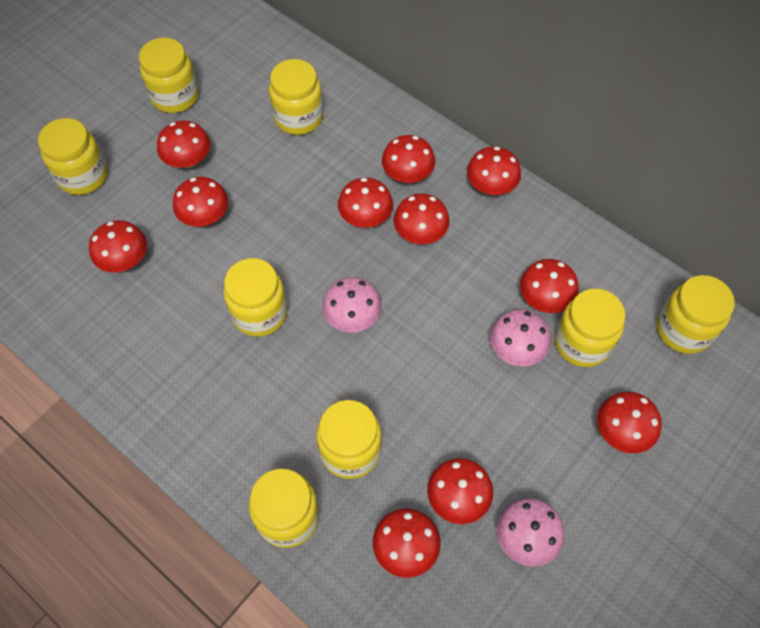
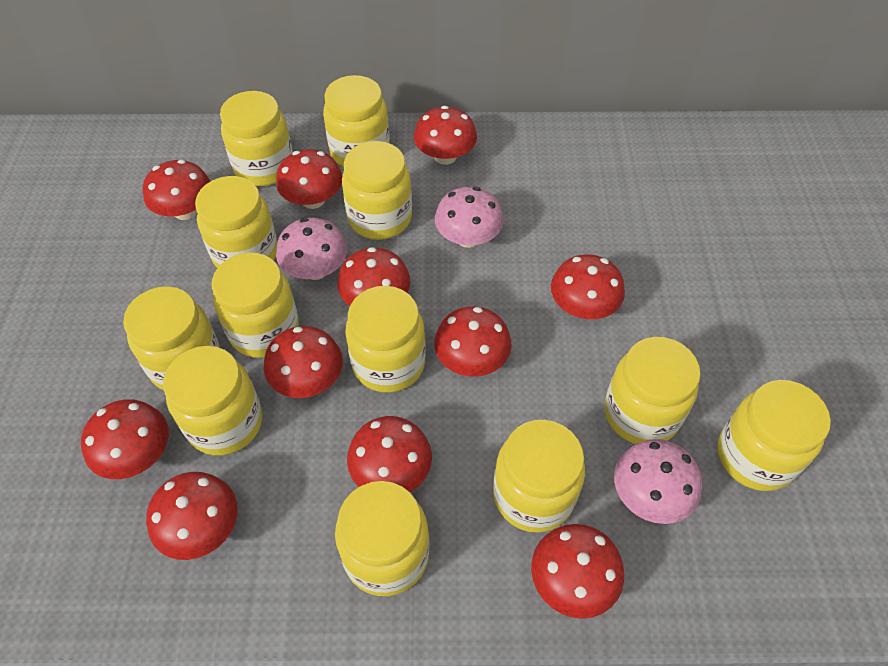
yellow jar: 8 -> 12

